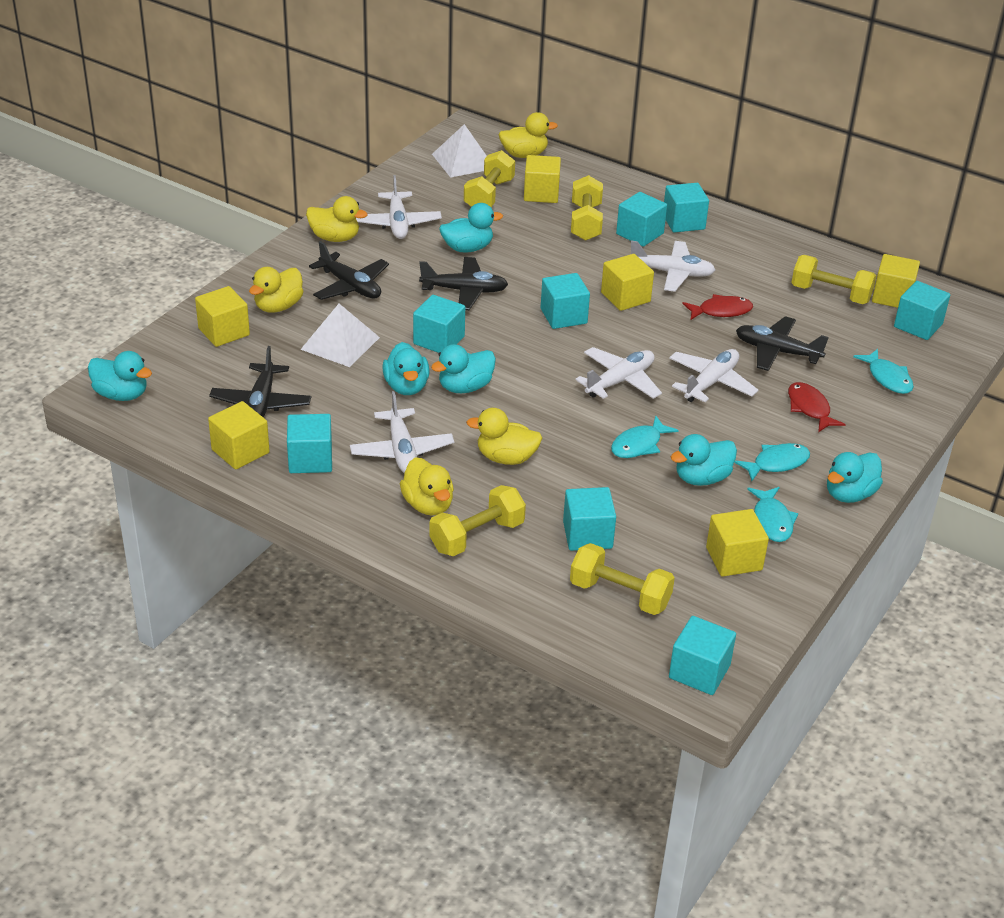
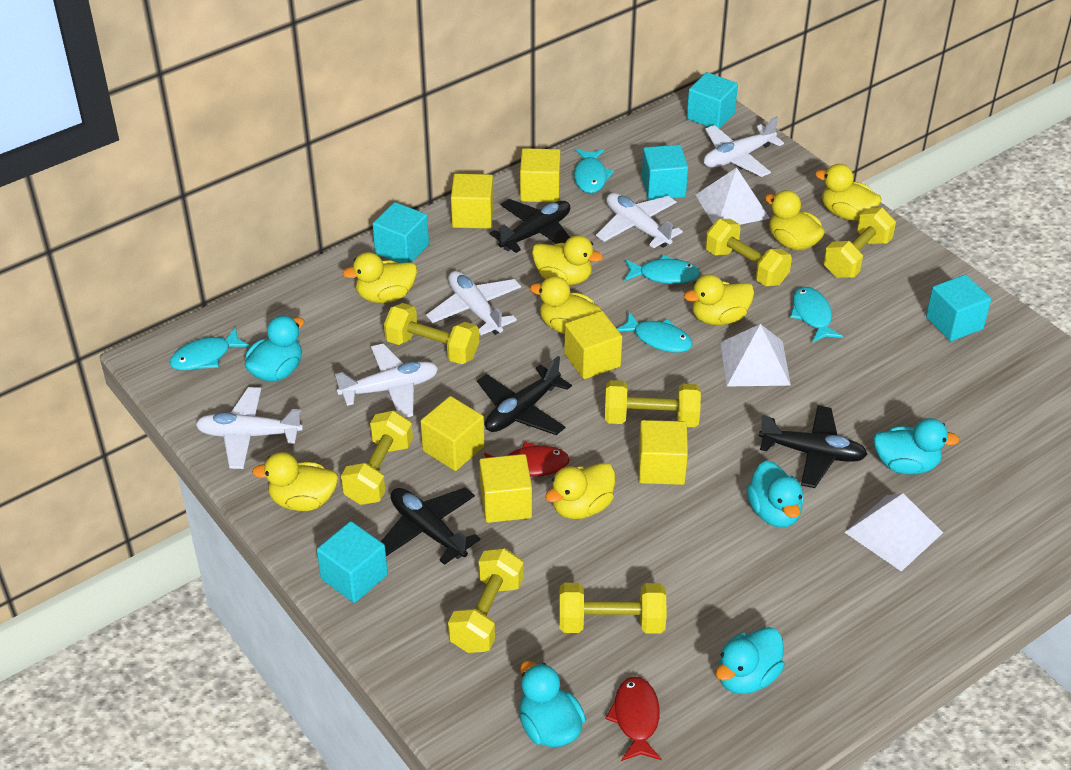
turquoise cube: 8 -> 5
turquoise duck: 6 -> 5
turquoise fish: 4 -> 5
white pyramid: 2 -> 3
yellow duck: 5 -> 8
yellow dumbbell: 5 -> 7

